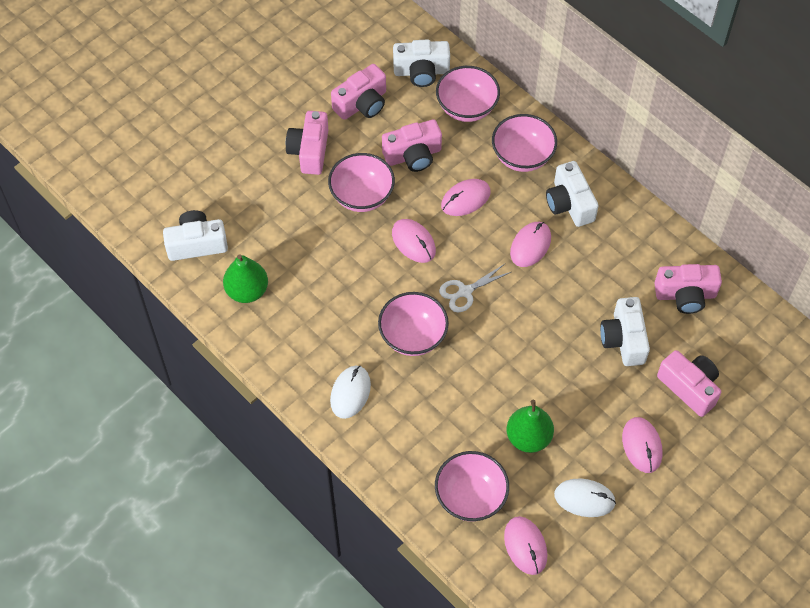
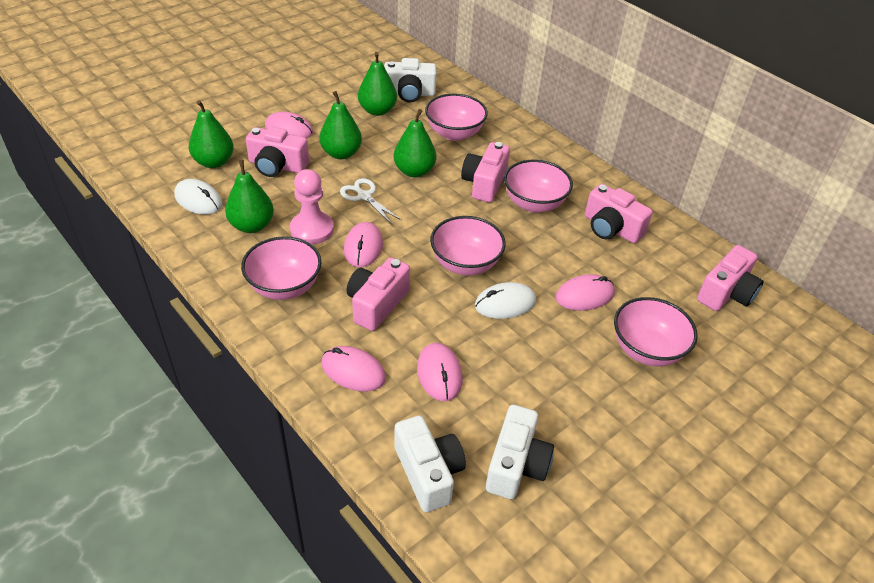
green pear: 2 -> 5
pink pawn: 0 -> 1
white camera: 4 -> 3

